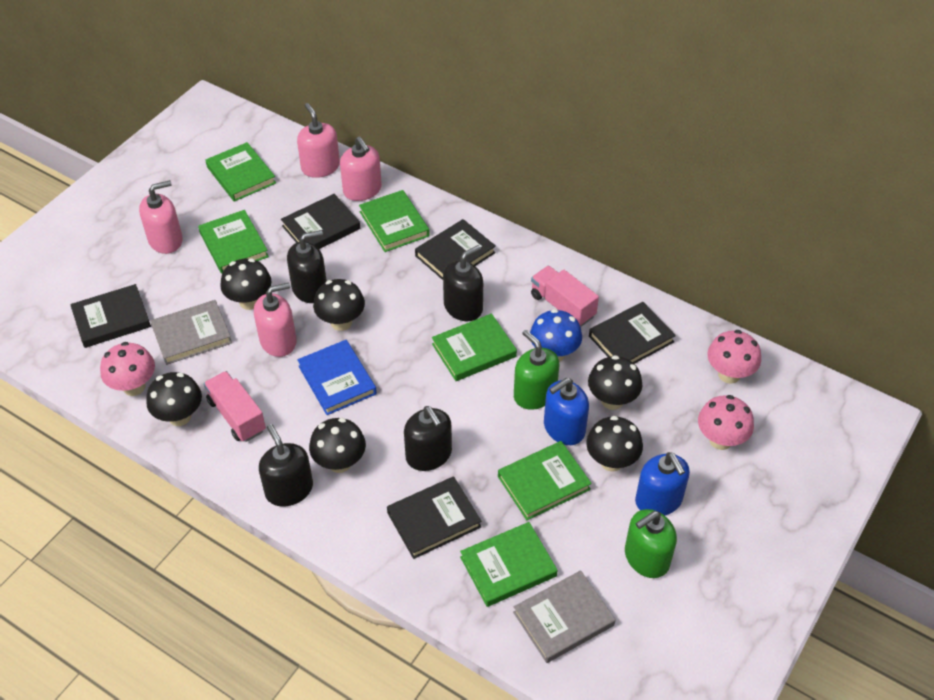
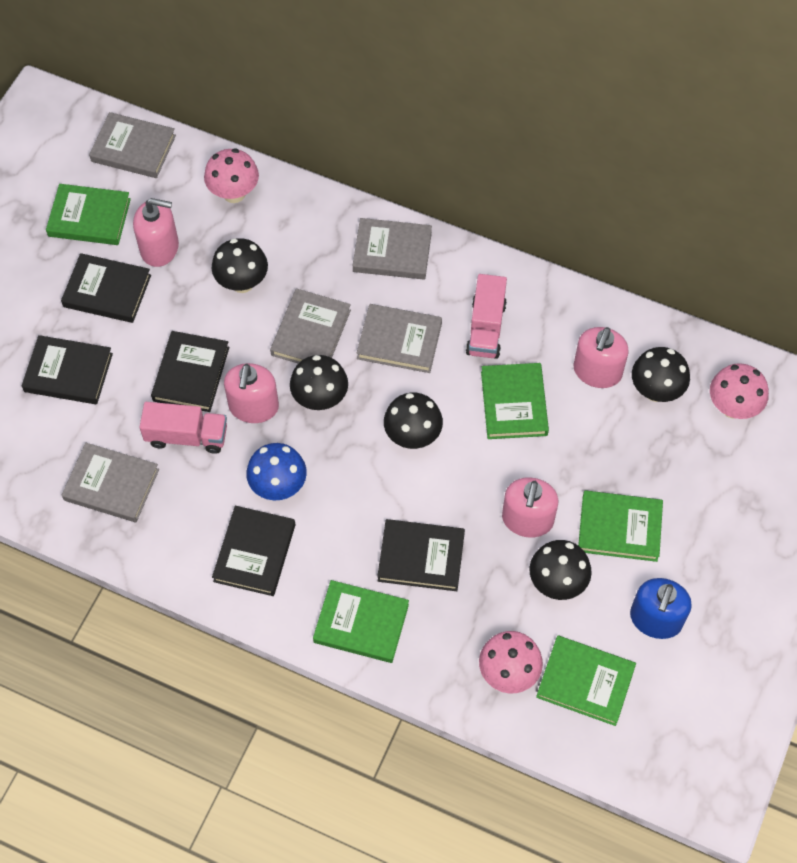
black mushroom: 6 -> 5
black soap dispenser: 4 -> 0
blue book: 1 -> 0
blue soap dispenser: 2 -> 1
green book: 6 -> 5
green soap dispenser: 2 -> 0
grey book: 2 -> 5

